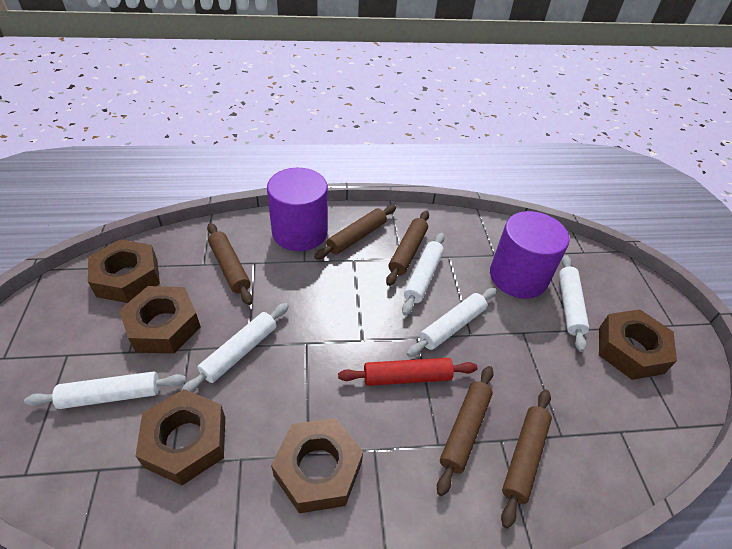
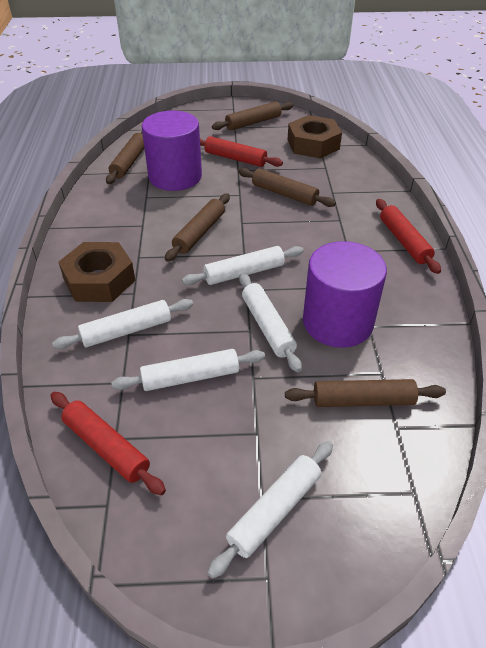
brown nut: 5 -> 2
red rolling pin: 1 -> 3

